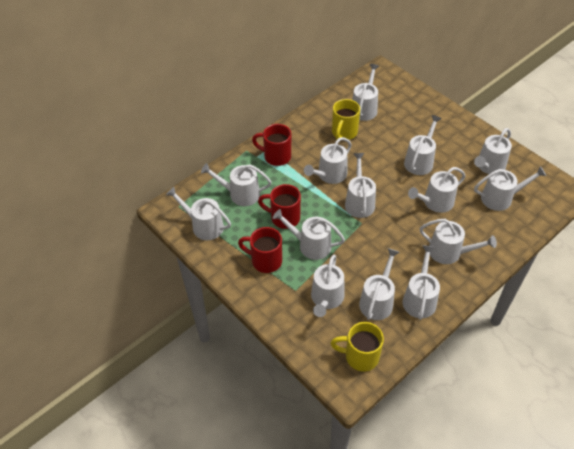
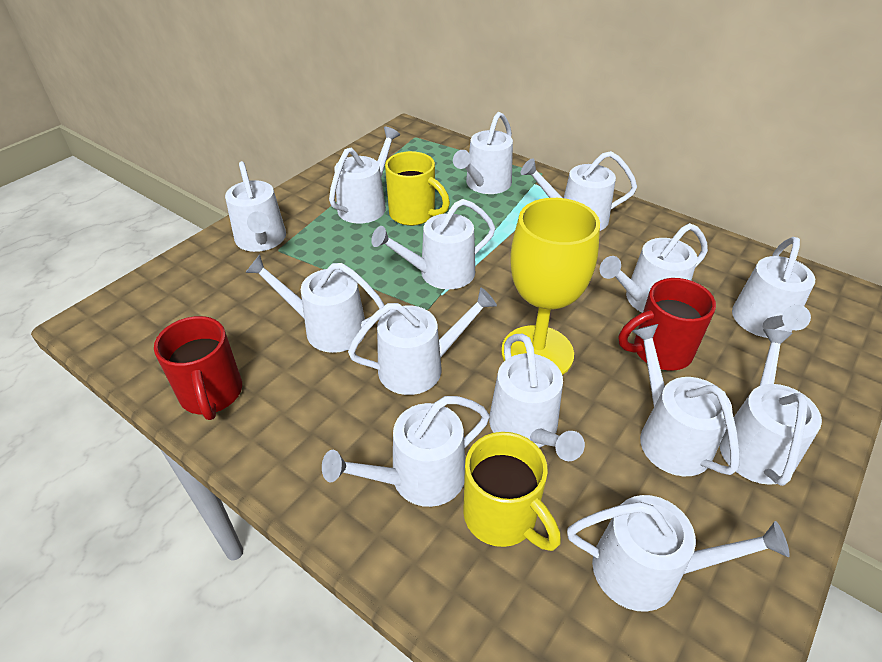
red mug: 3 -> 2
yellow goblet: 0 -> 1

